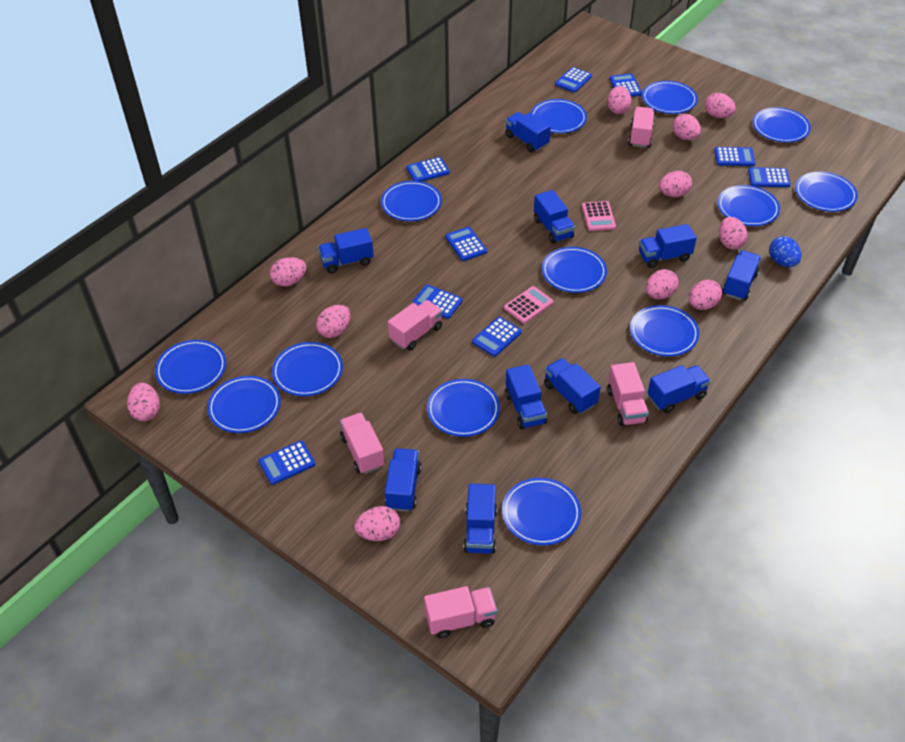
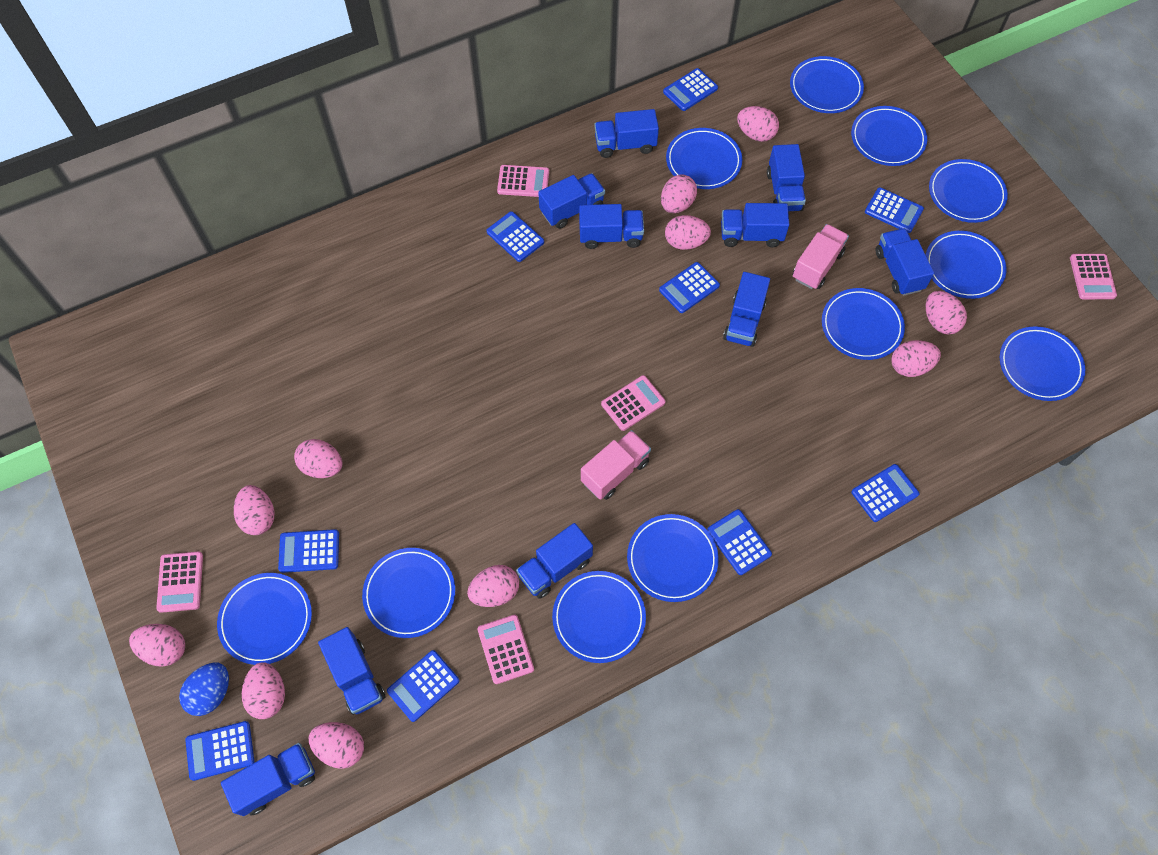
blue plate: 13 -> 11
pink calculator: 2 -> 5
pink truck: 5 -> 2

